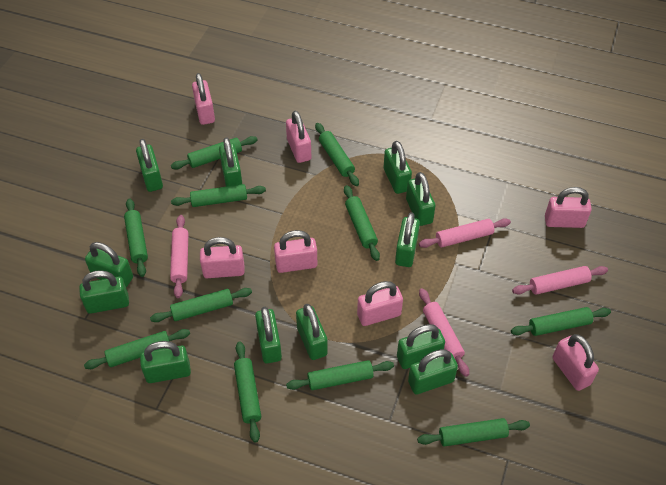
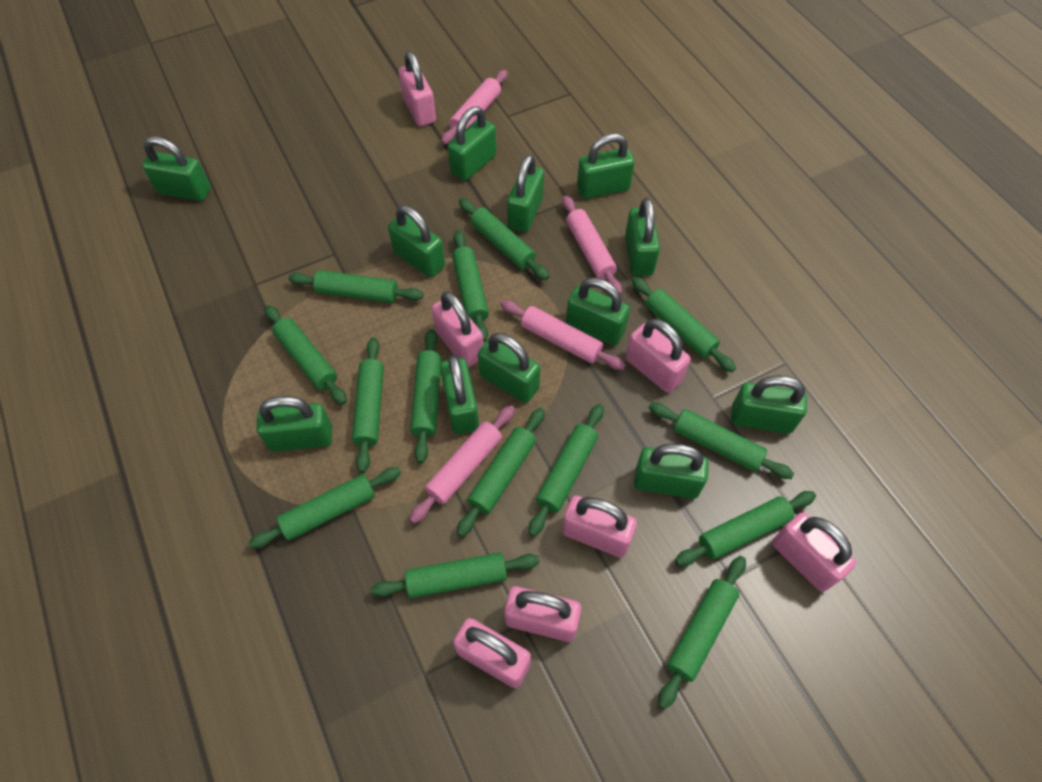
green rolling pin: 11 -> 14

